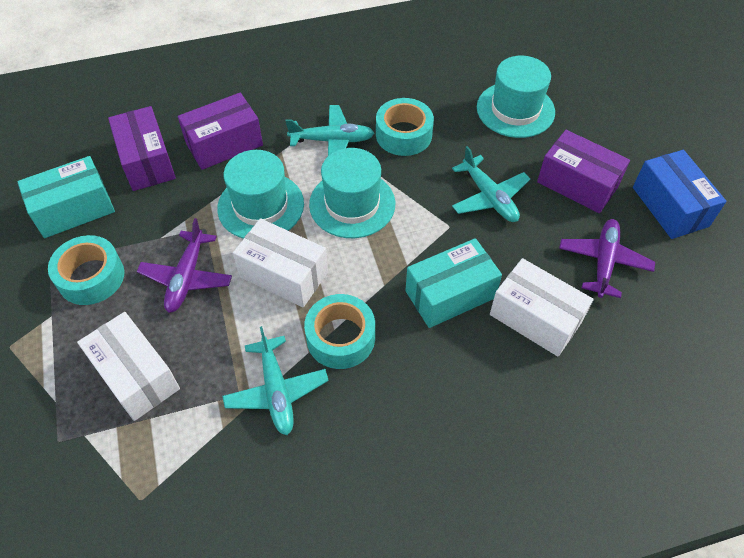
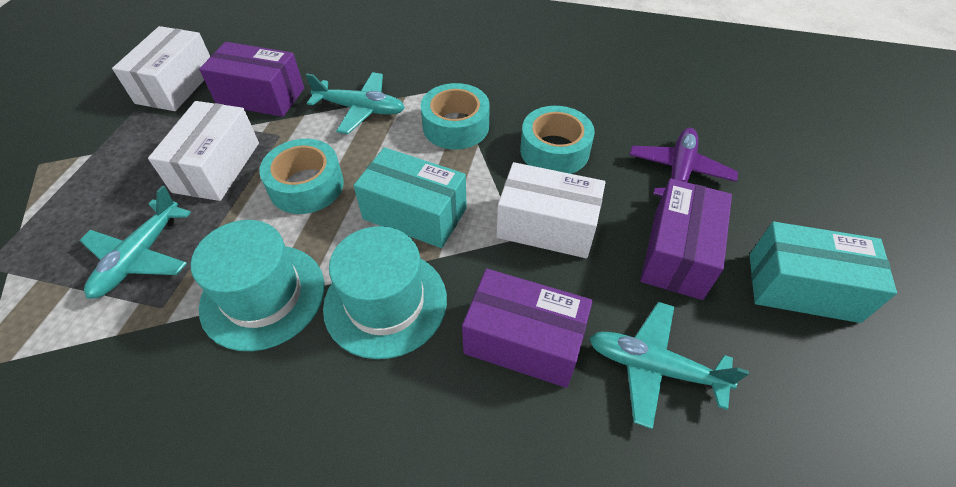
blue box: 1 -> 0
purple plane: 2 -> 1
turquoise hat: 3 -> 2

